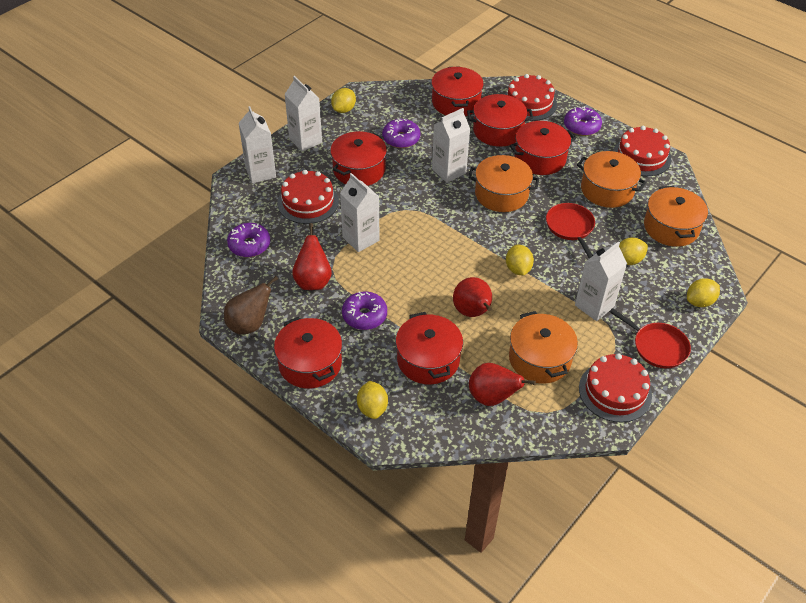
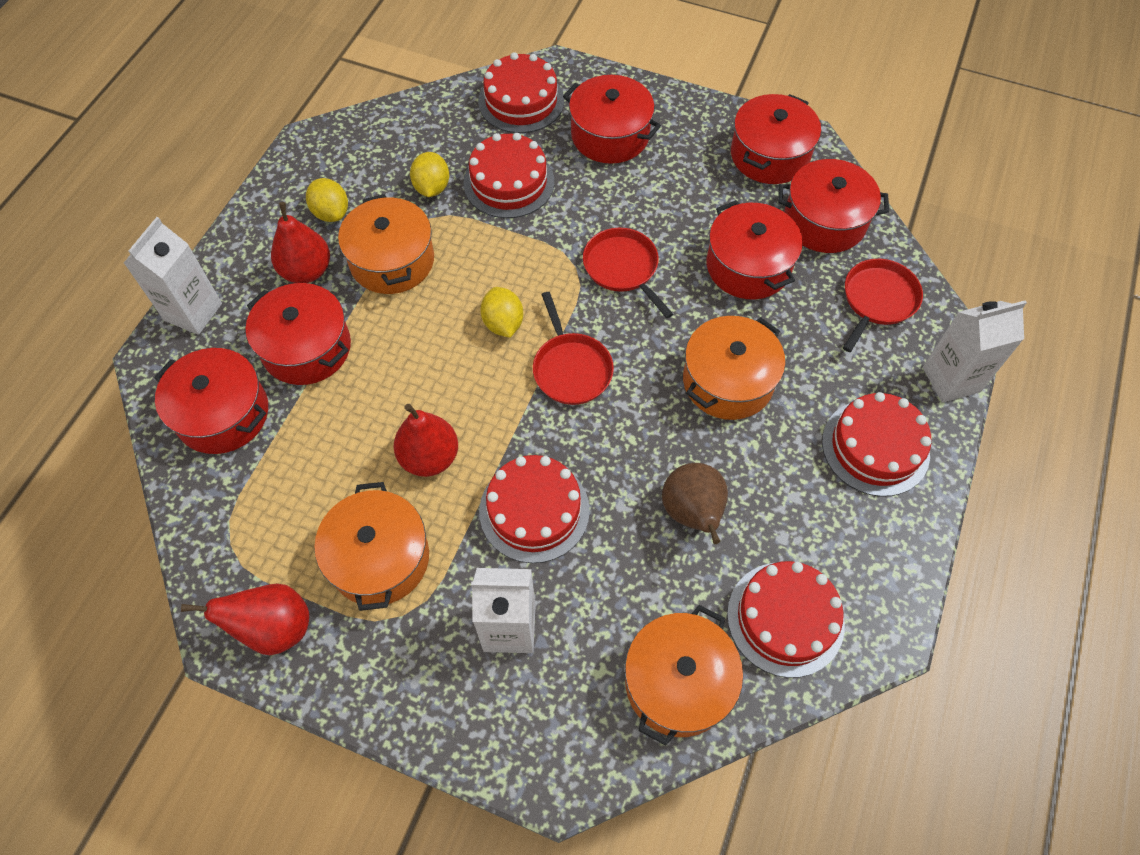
purple donut: 4 -> 0
red cake: 4 -> 5
red pan: 2 -> 3
white carton: 5 -> 3
yellow lemon: 5 -> 3

